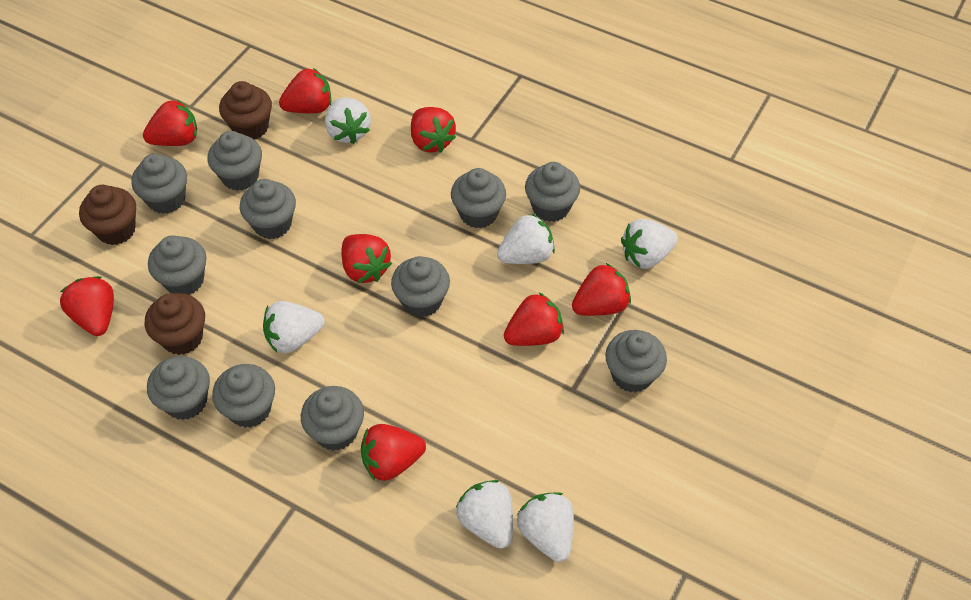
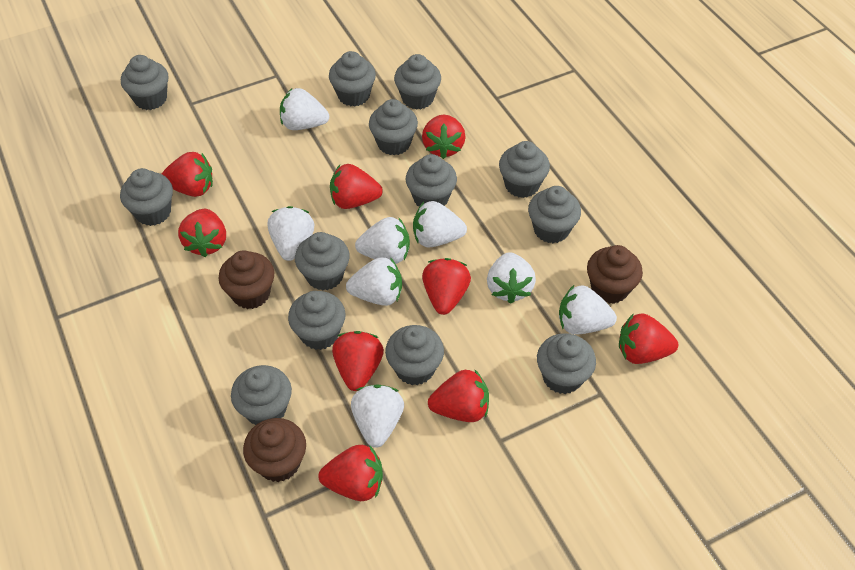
grey cupcake: 11 -> 13
red strawberry: 8 -> 9
white strawberry: 6 -> 8

